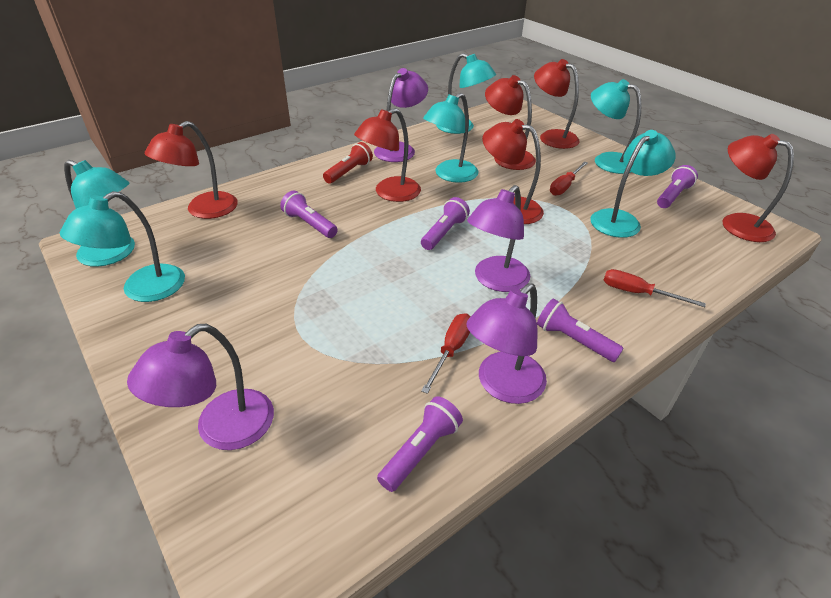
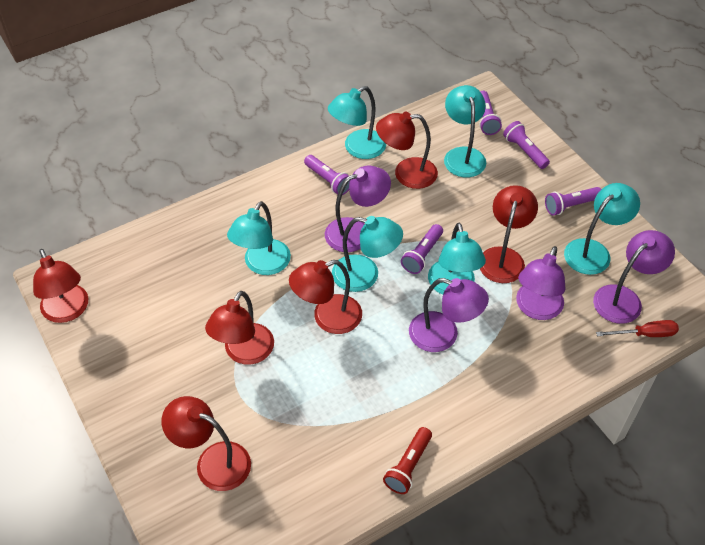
red screwdriver: 3 -> 1

